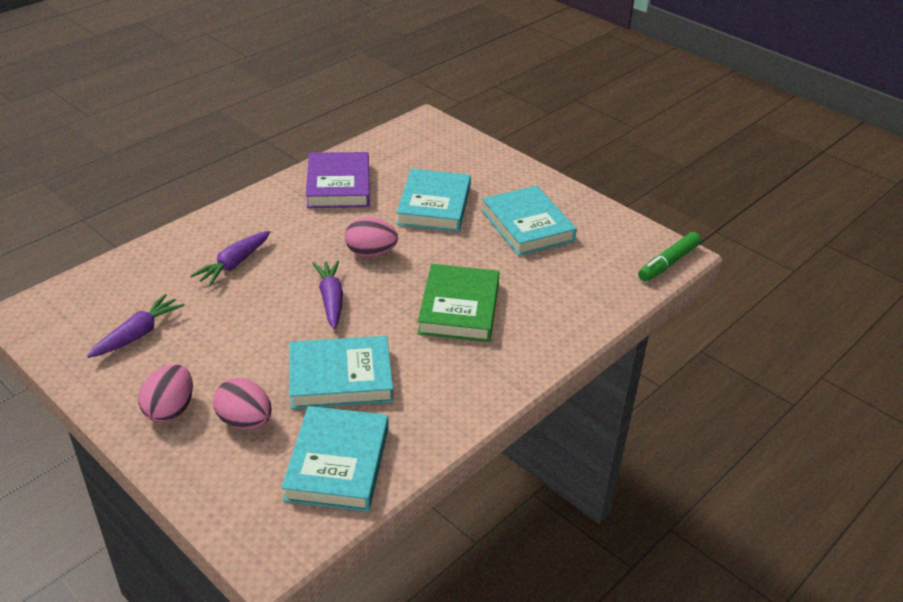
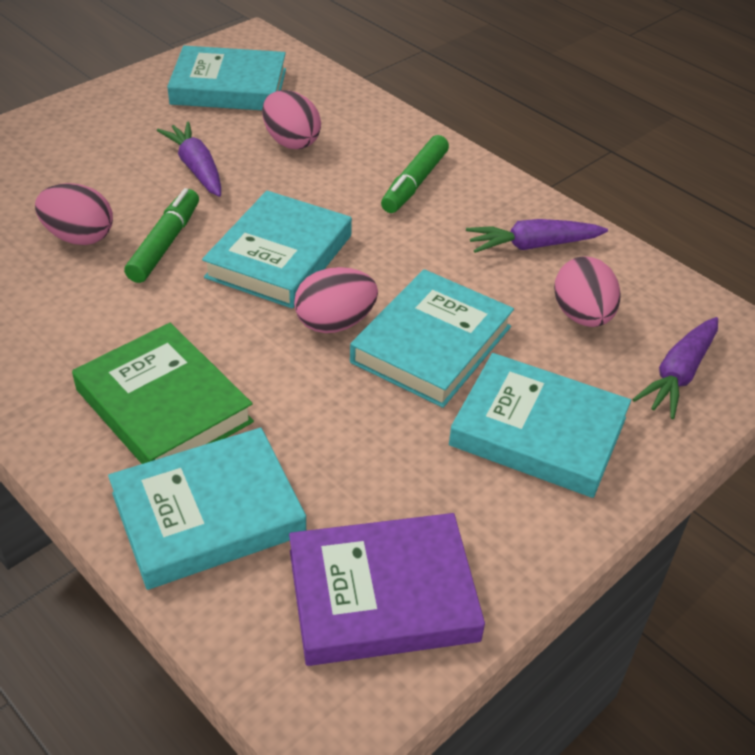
green marker: 1 -> 2
pink egg: 3 -> 4
turquoise book: 4 -> 5

